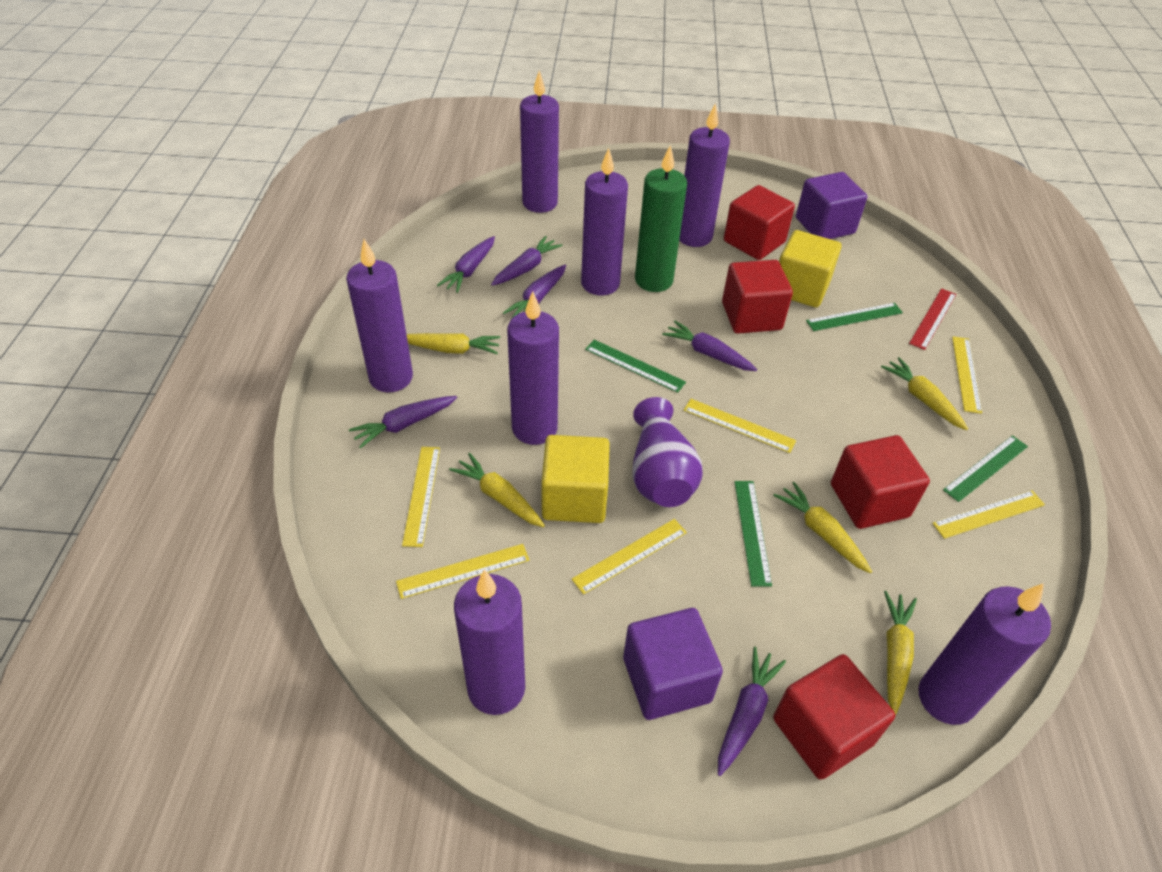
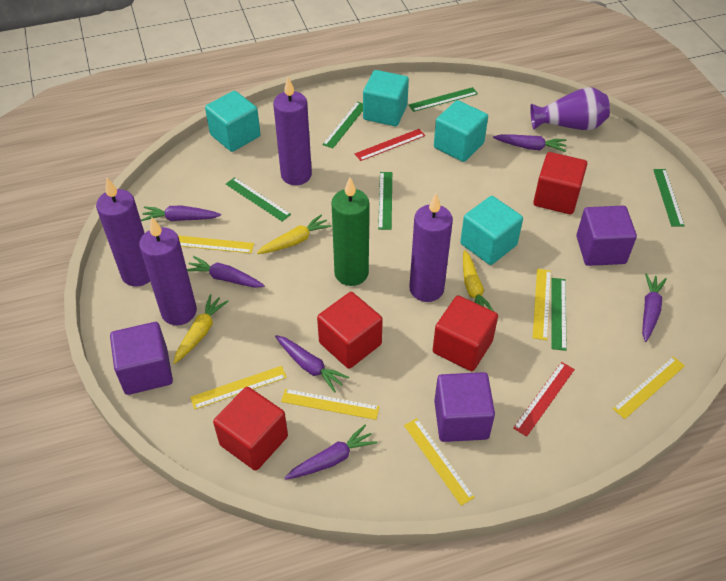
green ruler: 4 -> 6
purple candle: 7 -> 4
purple cube: 2 -> 3
red ruler: 1 -> 2
turquoise cube: 0 -> 4
yellow carrot: 5 -> 3
yellow cube: 2 -> 0

